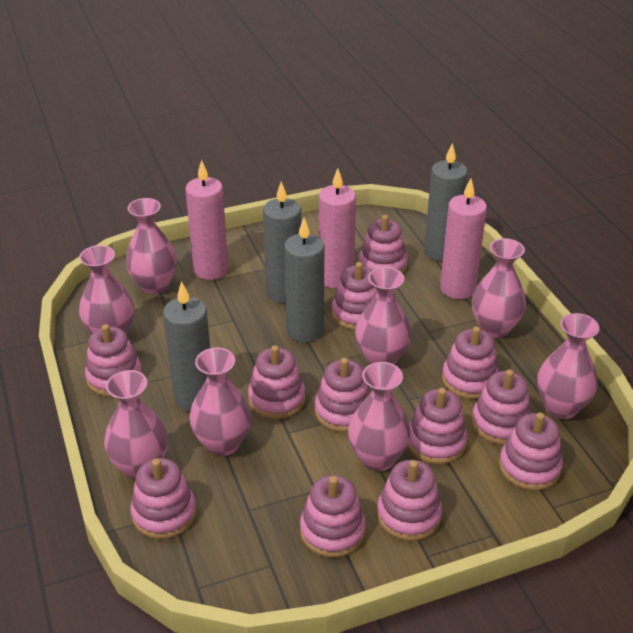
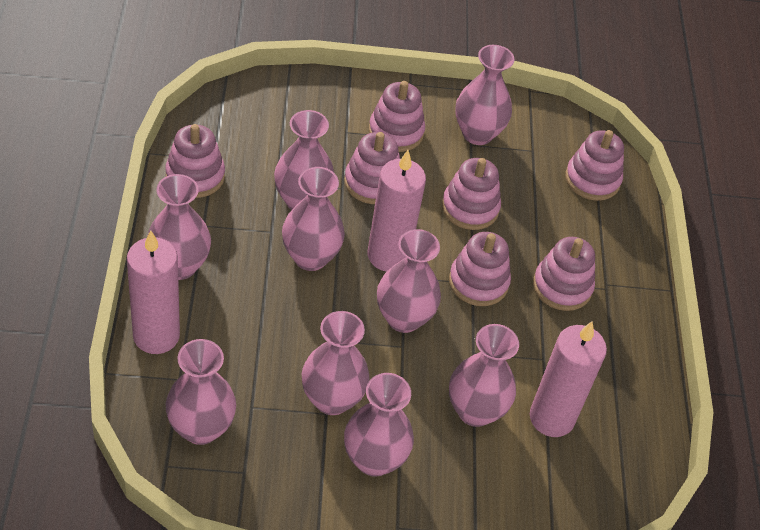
grey candle: 4 -> 0
pink stacking toy: 12 -> 7
pink vase: 8 -> 9

